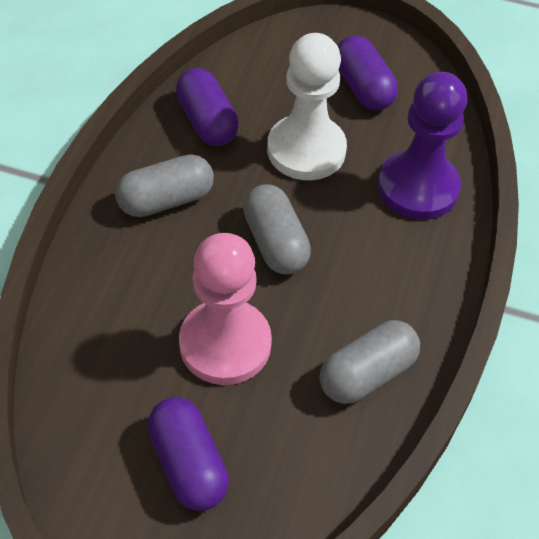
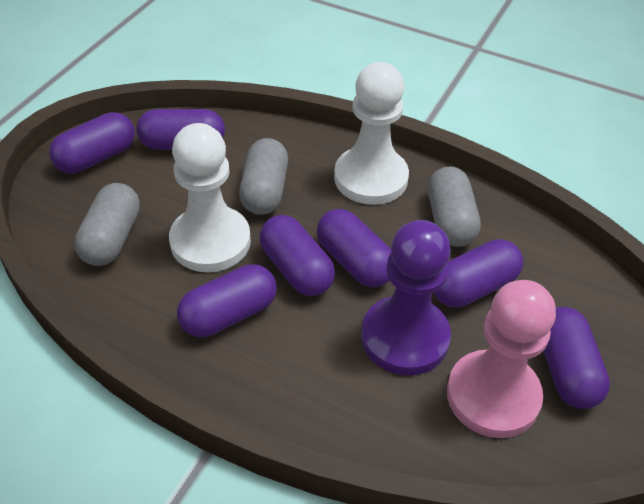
purple capsule: 3 -> 7
white pawn: 1 -> 2

